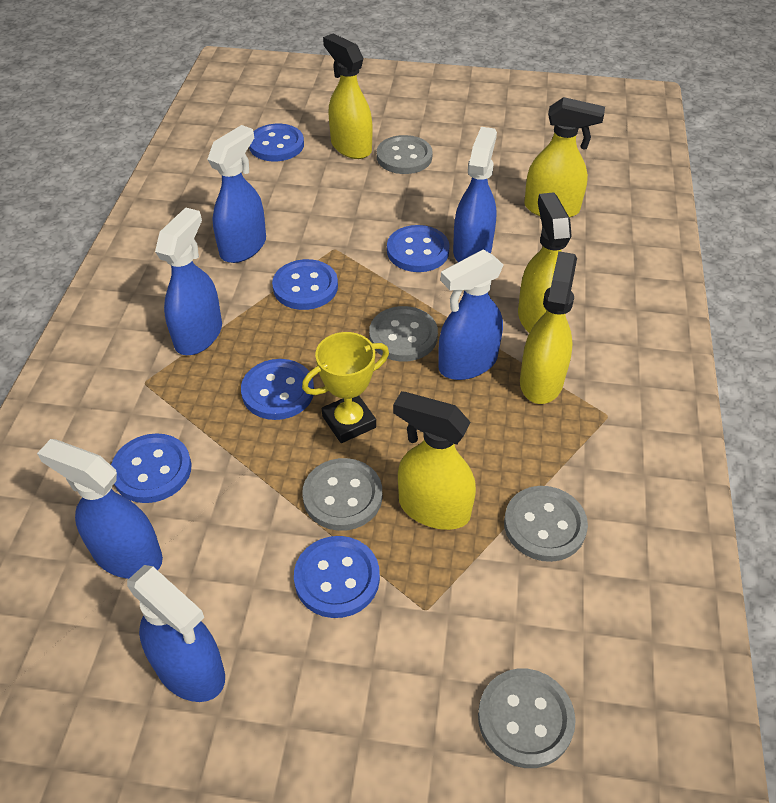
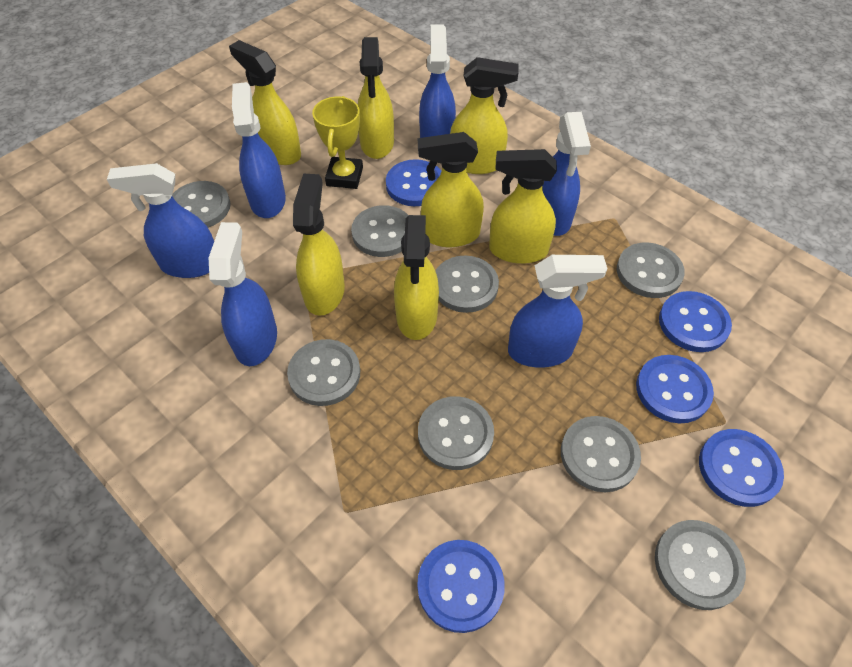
blue button: 6 -> 5
grey button: 5 -> 8
yellow spray bottle: 5 -> 7

